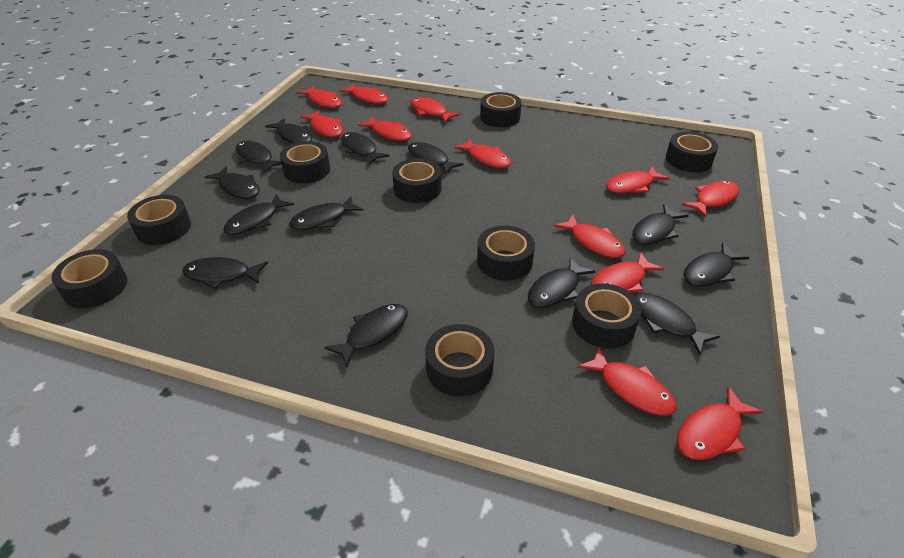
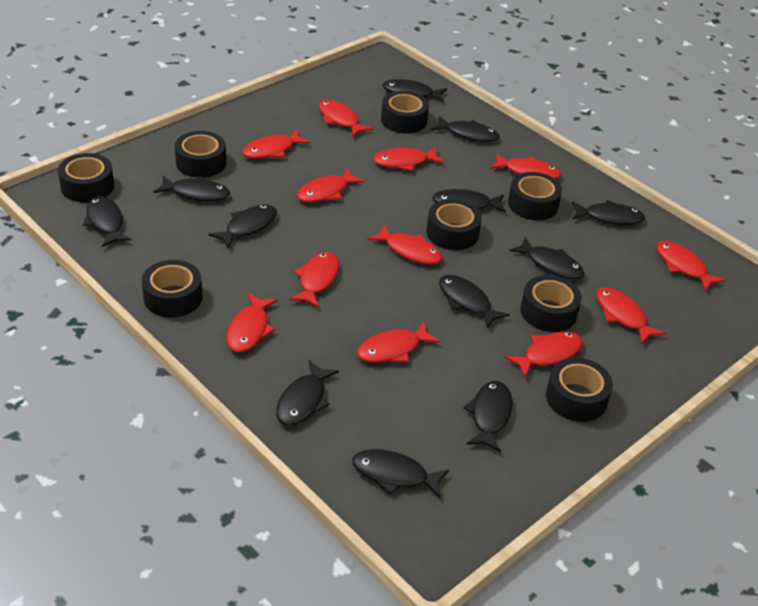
black fish: 13 -> 12
black tape: 9 -> 8

